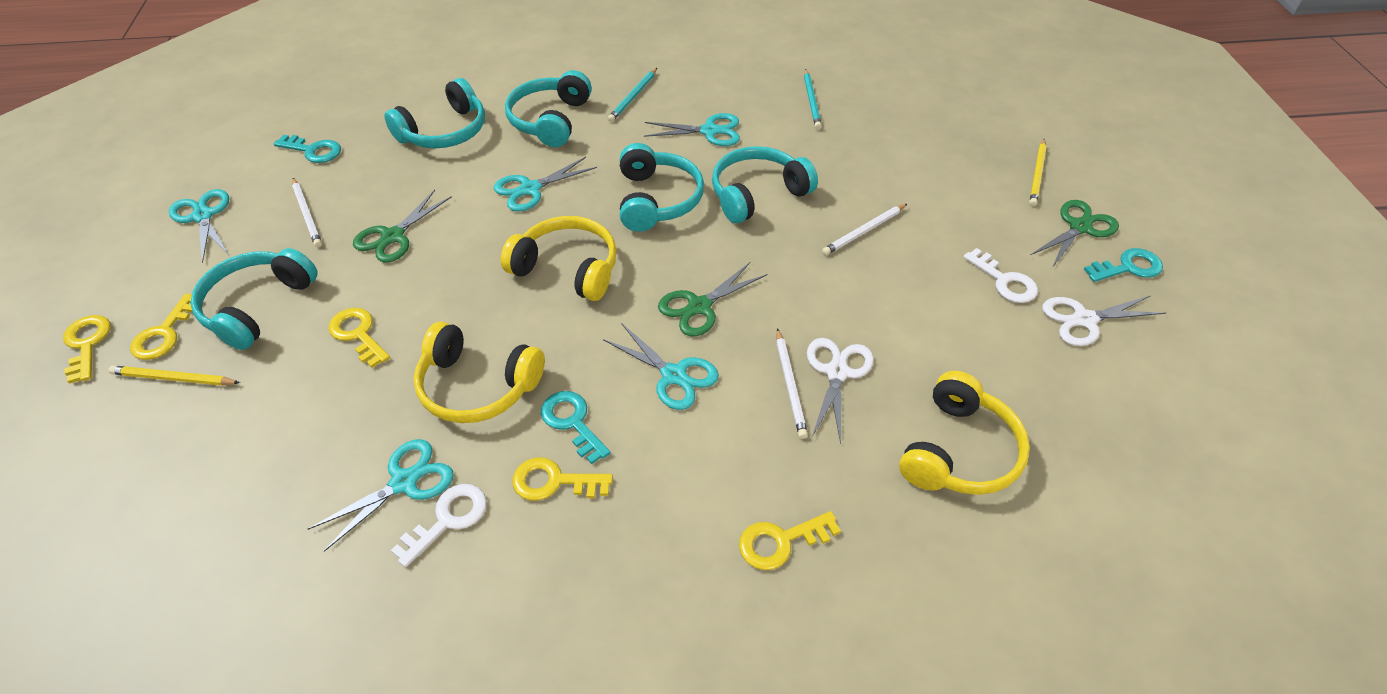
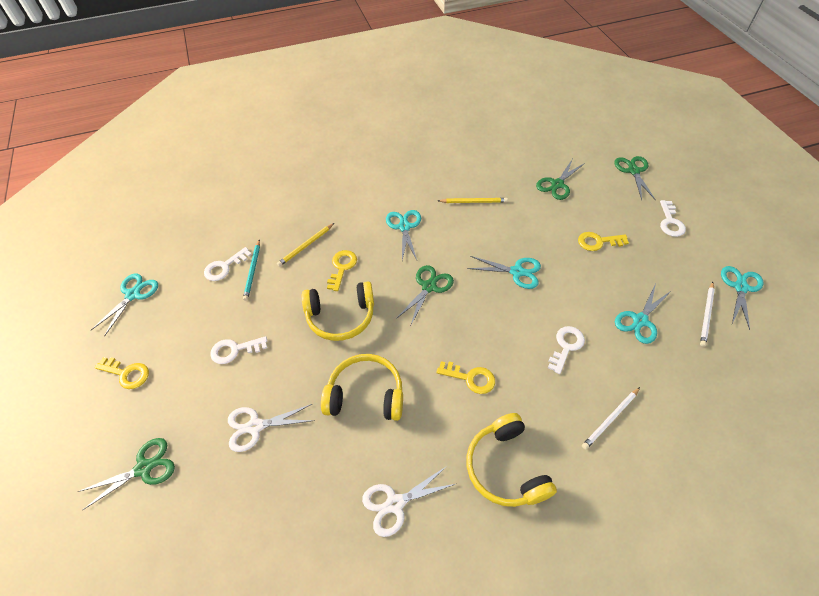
green scissors: 3 -> 4
turquoise headphones: 5 -> 0
turquoise key: 3 -> 0
turquoise pencil: 2 -> 1
white key: 2 -> 4
white pencil: 3 -> 2
yellow key: 5 -> 4

